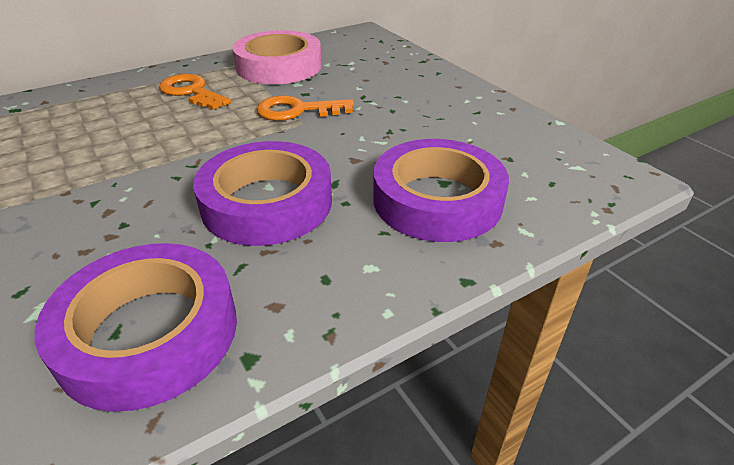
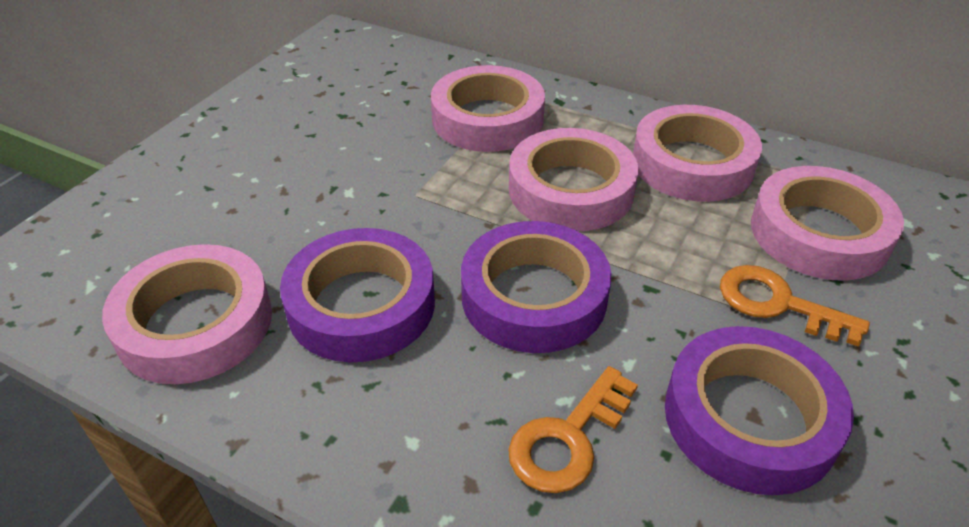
pink tape: 1 -> 5

